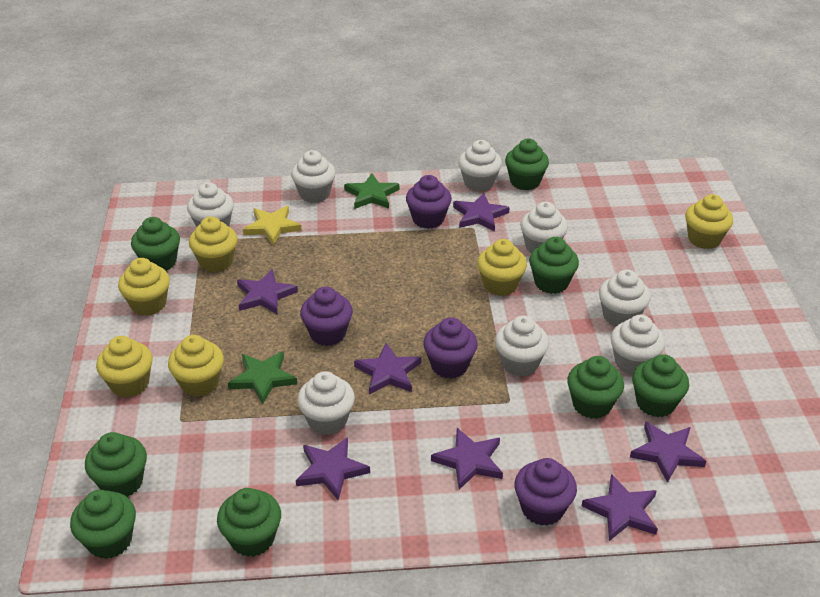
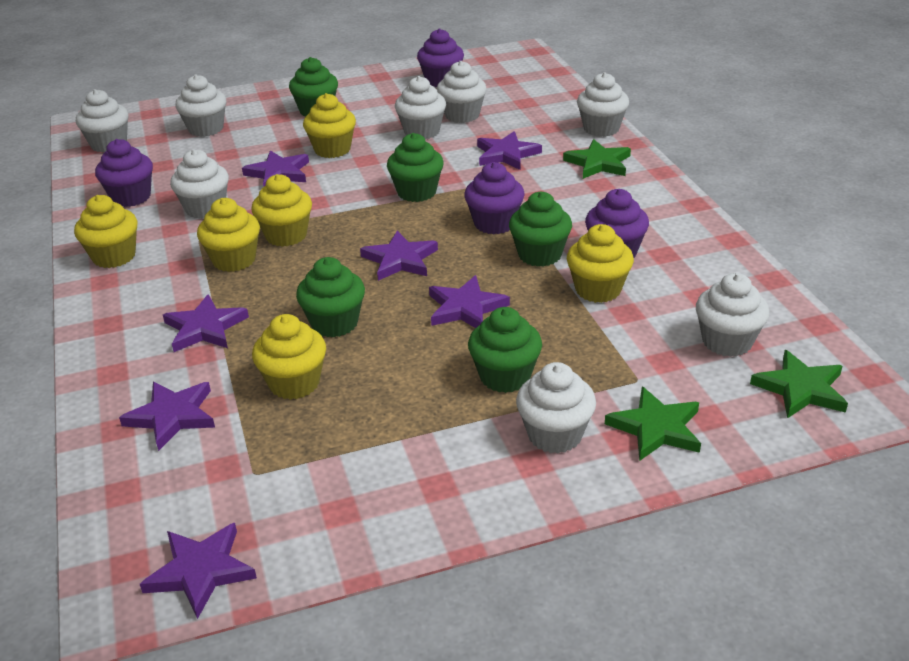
green cupcake: 8 -> 5
green star: 2 -> 3
yellow star: 1 -> 0

